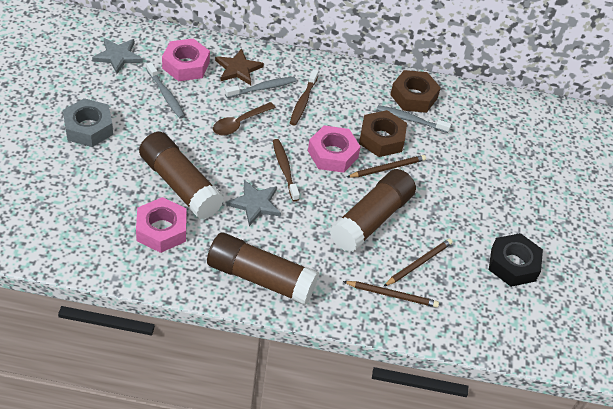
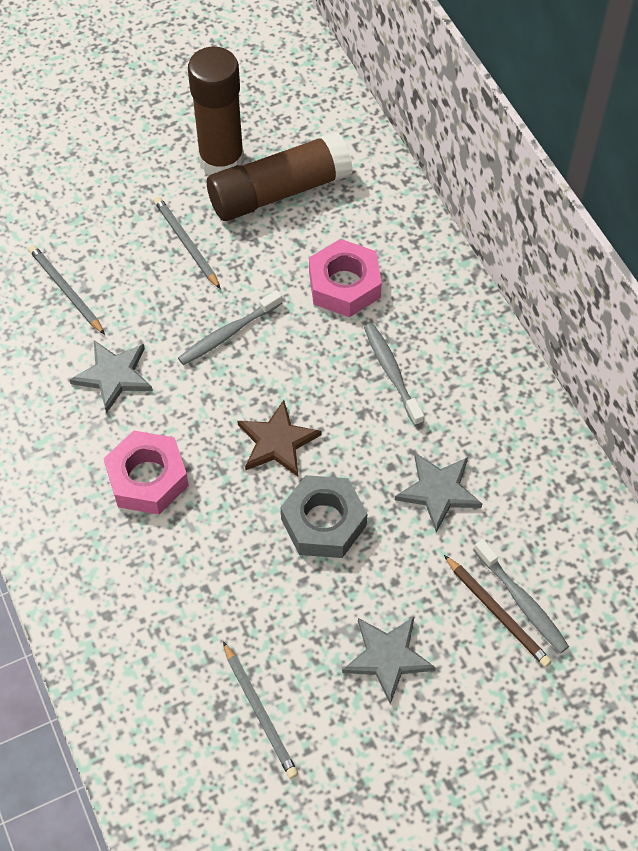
black nut: 1 -> 0
brown glue stick: 3 -> 2
brown nut: 2 -> 0
brown pencil: 3 -> 1
brown spoon: 1 -> 0
brown toothbrush: 2 -> 0
grey pencil: 0 -> 3
grey star: 2 -> 3
pink nut: 3 -> 2

